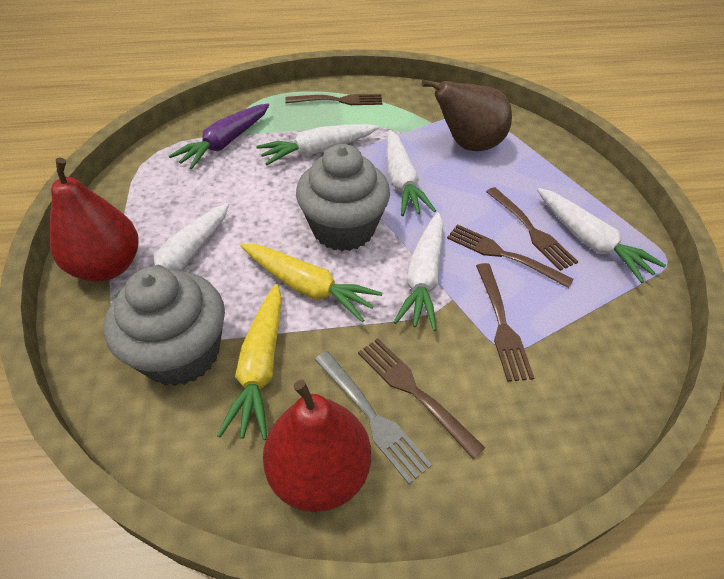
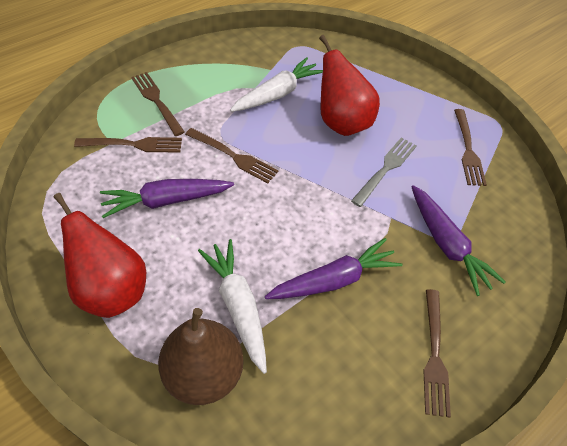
grey cupcake: 2 -> 0
purple carrot: 1 -> 3
white carrot: 5 -> 2
yellow carrot: 2 -> 0

